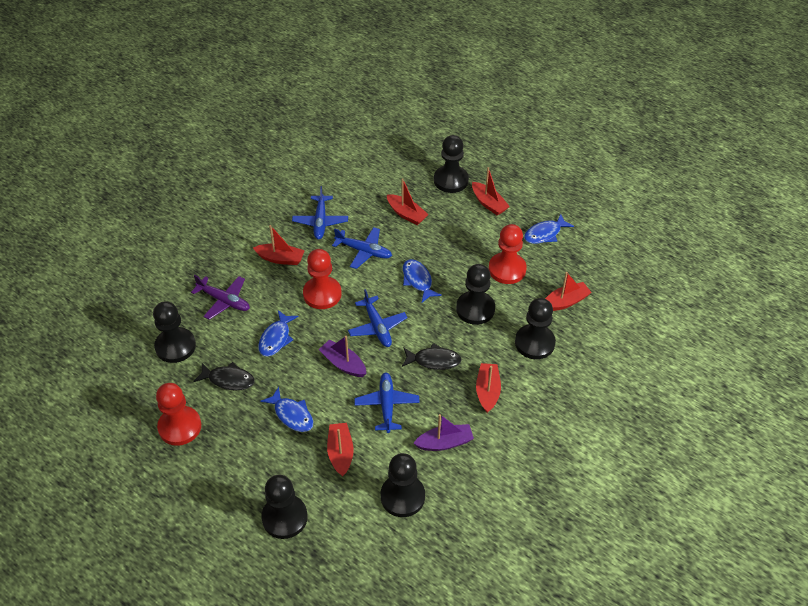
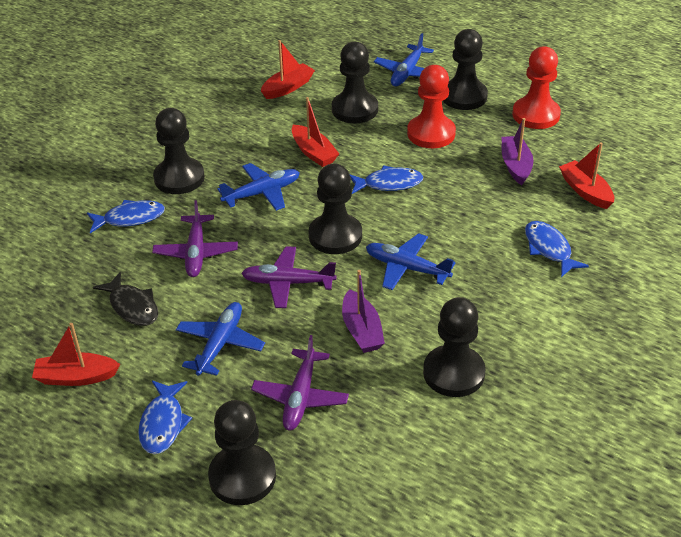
black fish: 2 -> 1
purple plane: 1 -> 3
red boat: 6 -> 4
red pawn: 3 -> 2

